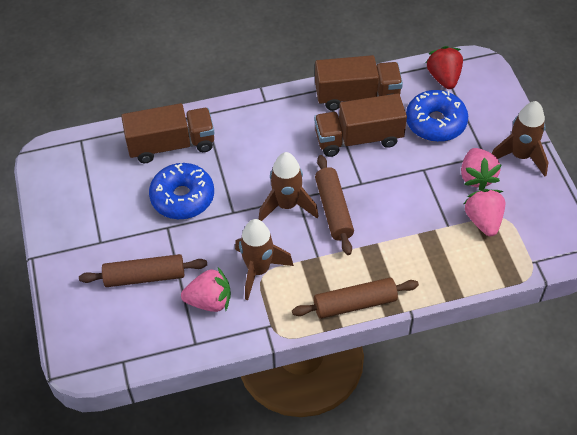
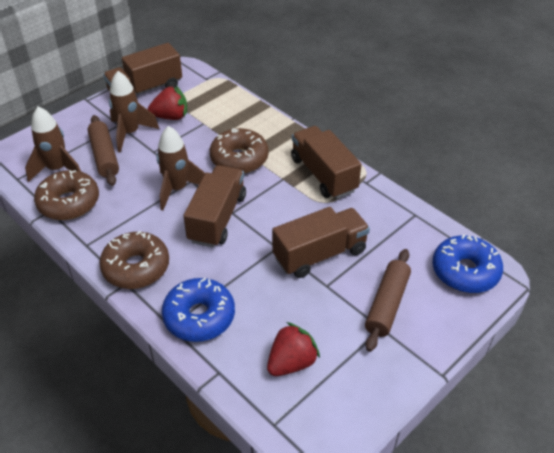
brown donut: 0 -> 3
brown rolling pin: 3 -> 2
brown truck: 3 -> 4
pink strawberry: 3 -> 0
red strawberry: 1 -> 2

